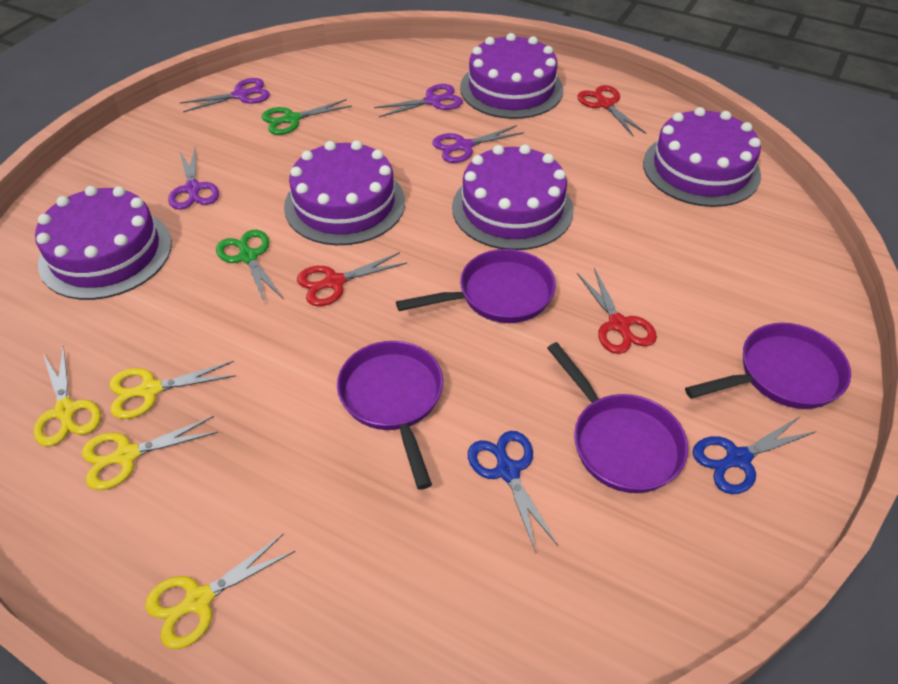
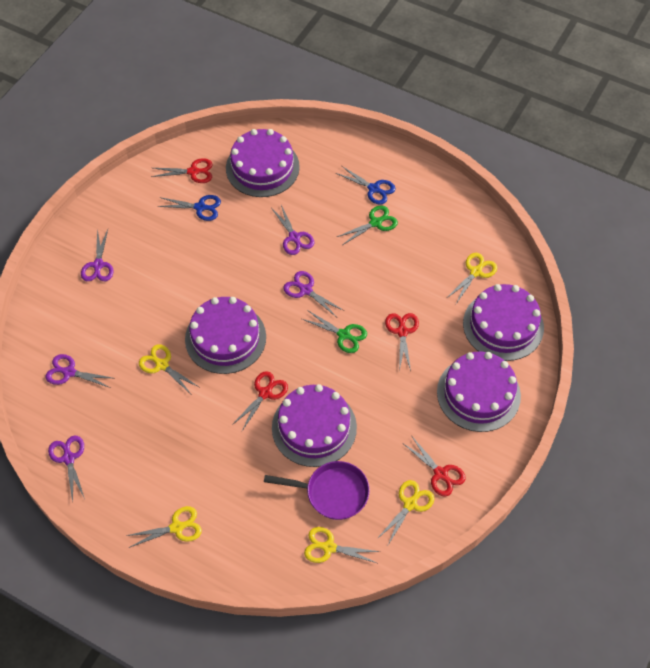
purple pan: 4 -> 1
purple scissors: 4 -> 5
red scissors: 3 -> 4
yellow scissors: 4 -> 5

